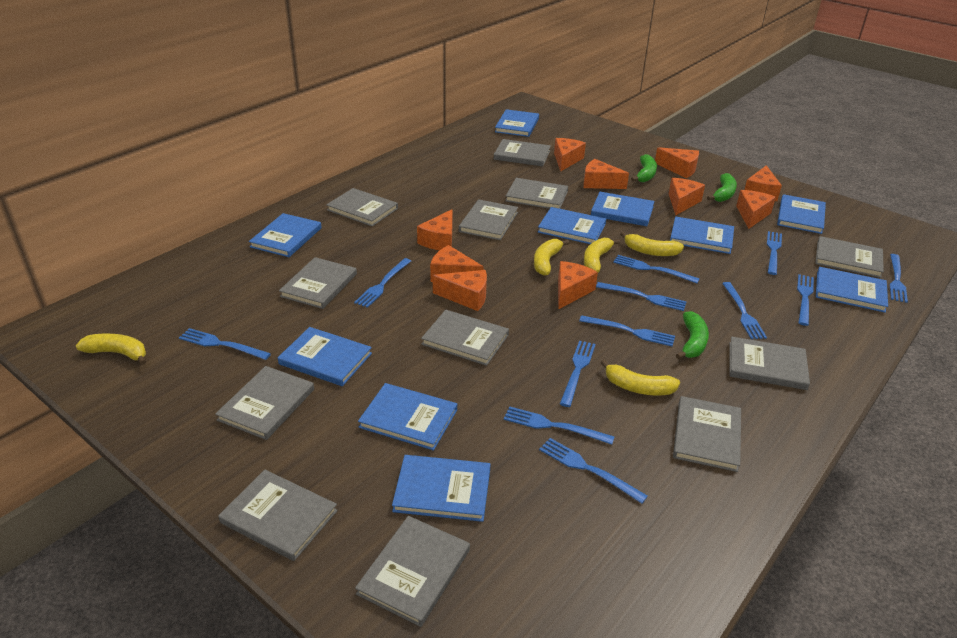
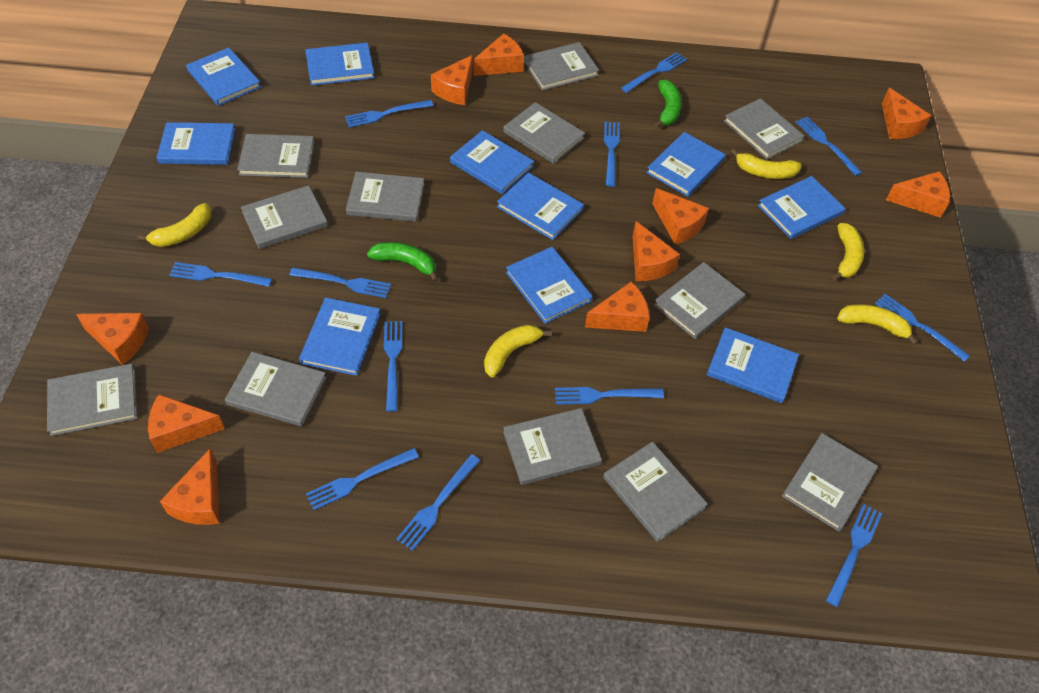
green banana: 3 -> 2

